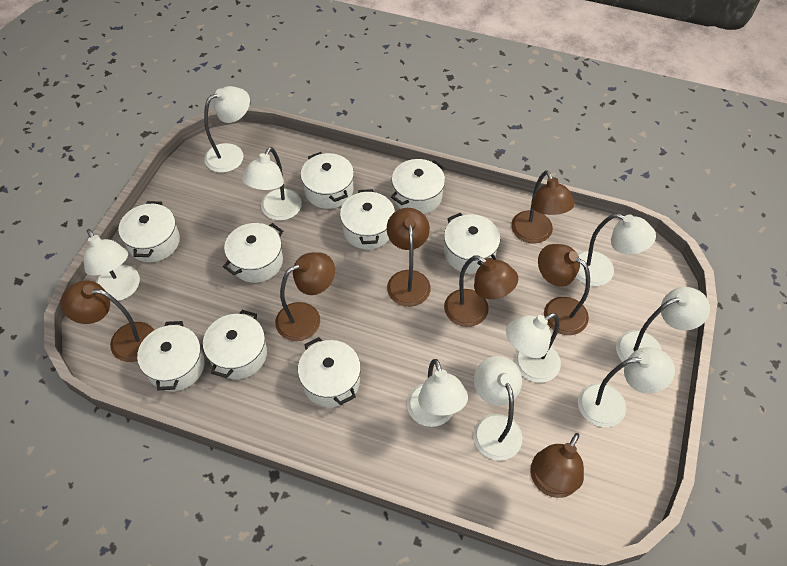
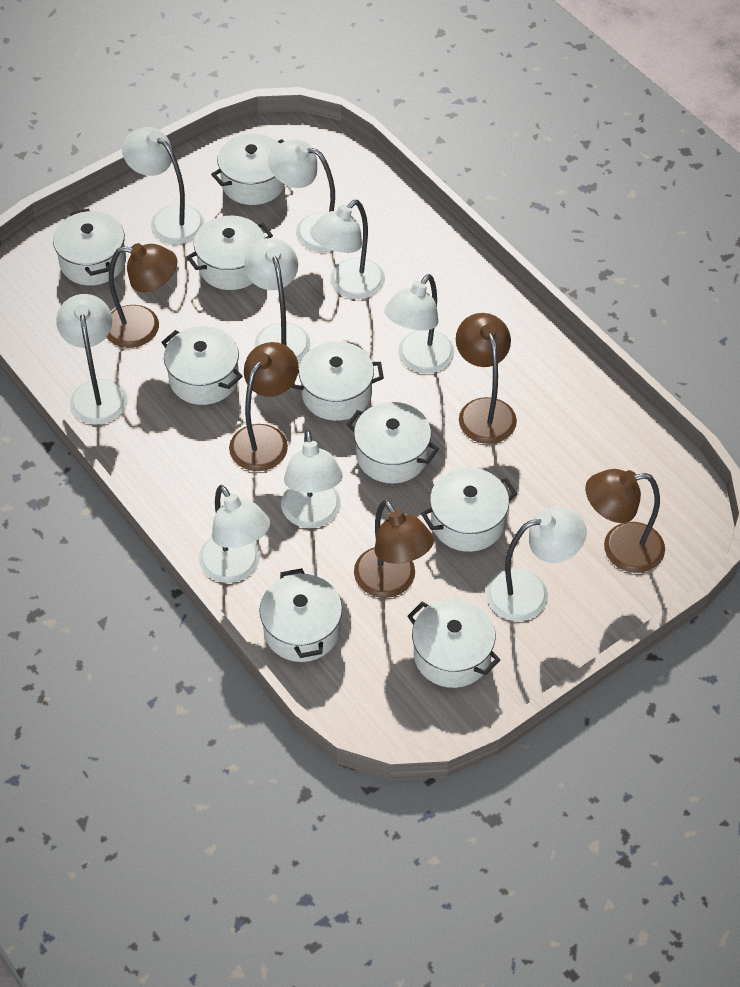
brown lamp: 7 -> 5

